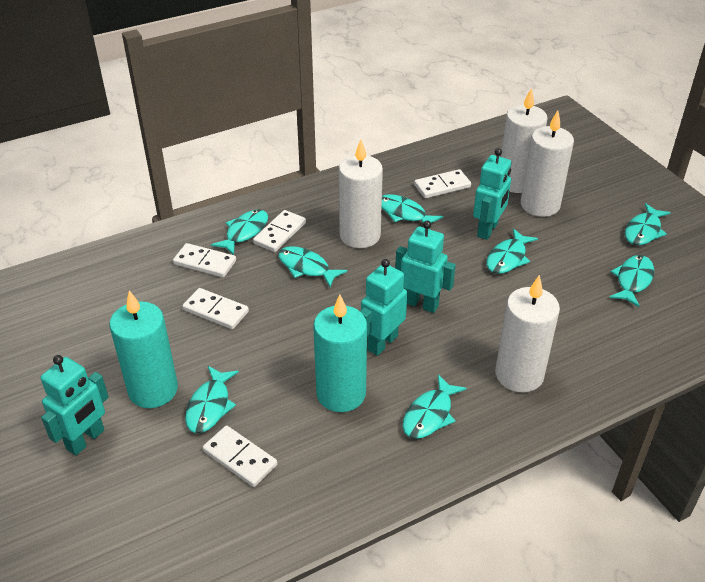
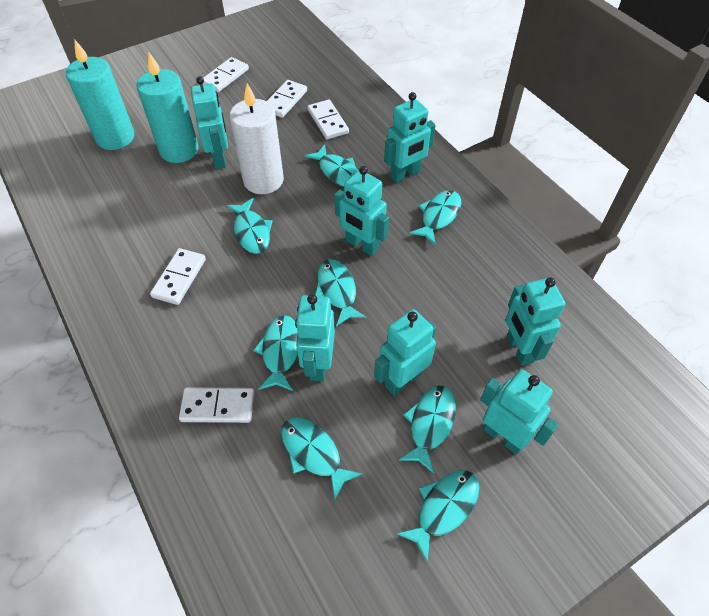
turquoise robot: 4 -> 7
white candle: 4 -> 1

